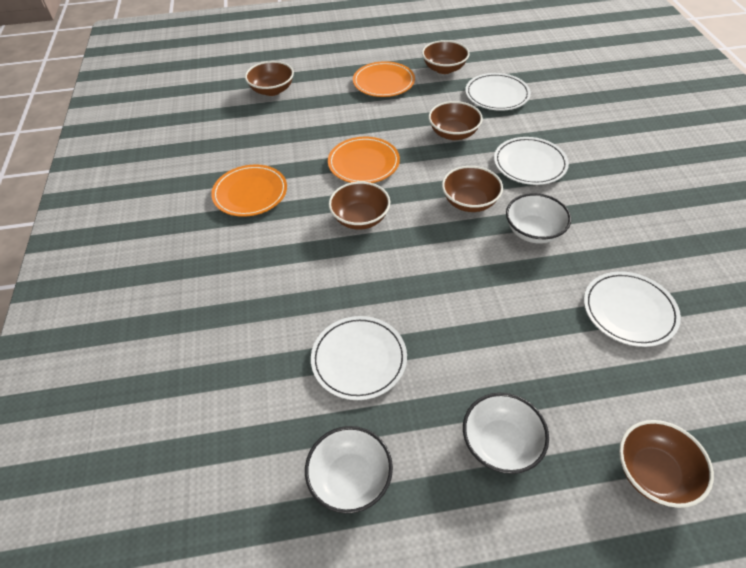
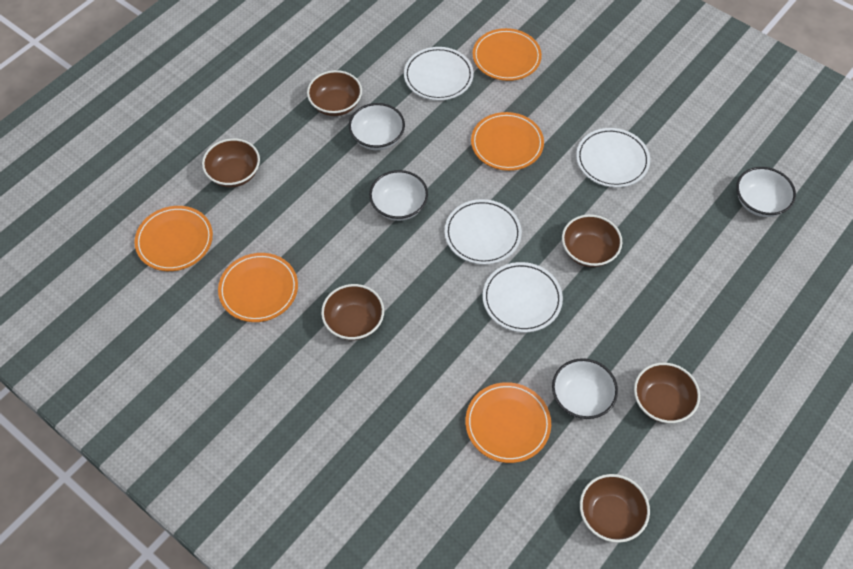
orange plate: 3 -> 5
white bowl: 3 -> 4

